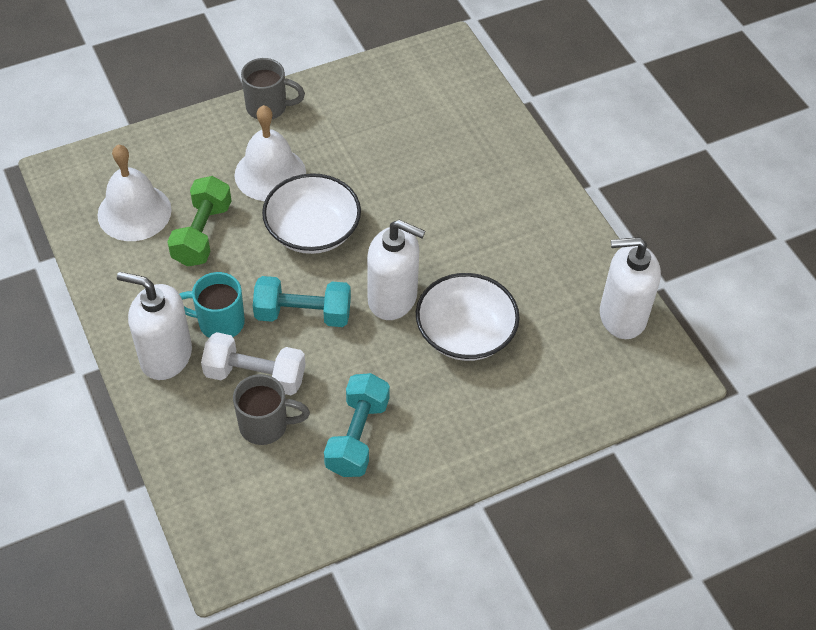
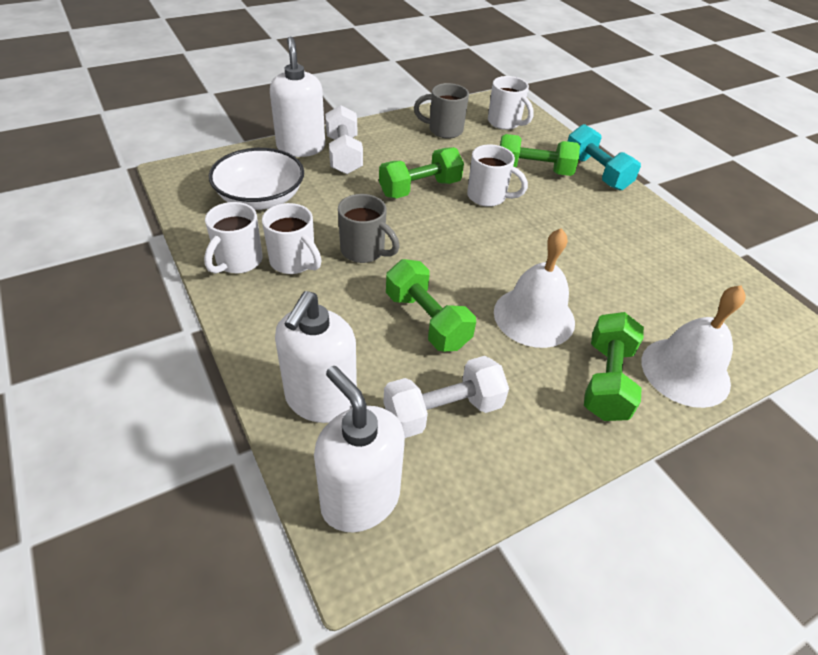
green dumbbell: 1 -> 4
turquoise dumbbell: 2 -> 1
turquoise mug: 1 -> 0
white bowl: 2 -> 1
white dumbbell: 1 -> 2
white mug: 0 -> 4

